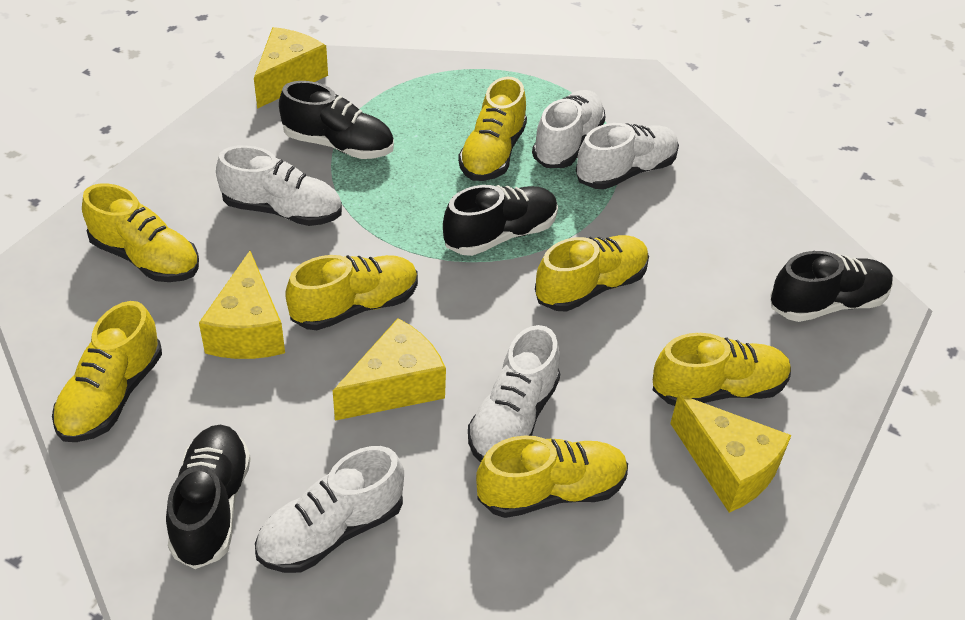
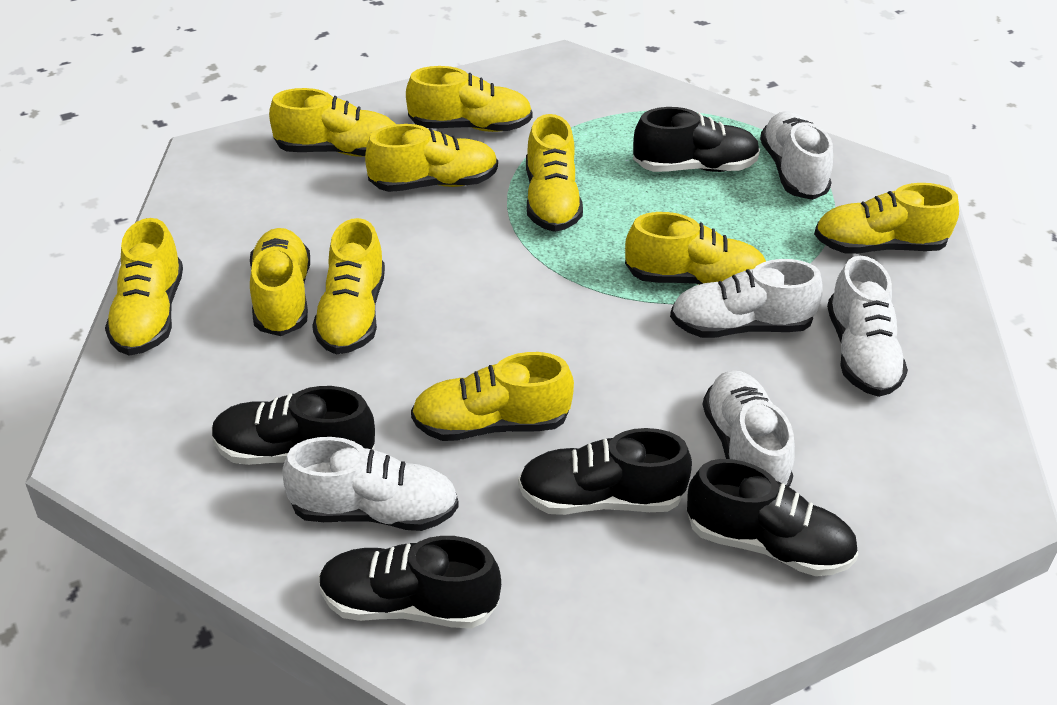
black shoe: 4 -> 5
yellow cheese: 4 -> 0
yellow shoe: 7 -> 10

